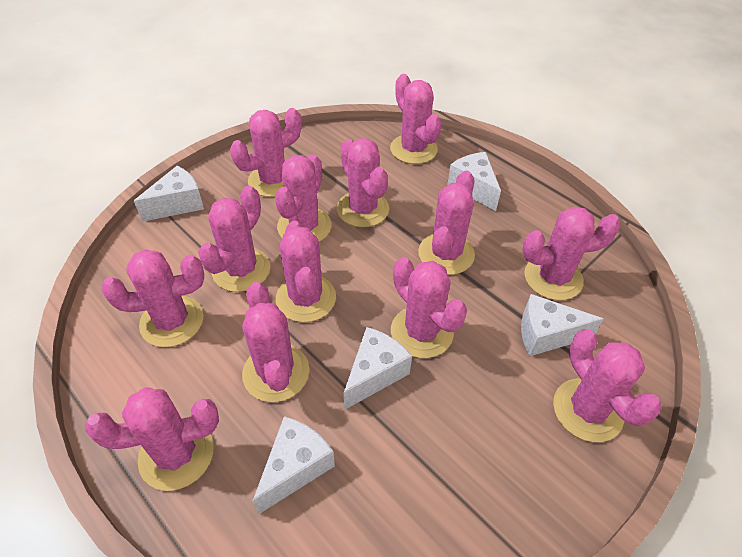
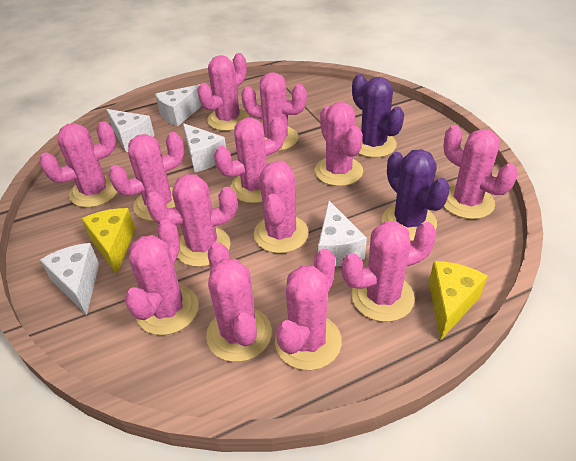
purple cactus: 0 -> 2
yellow cheese: 0 -> 2

